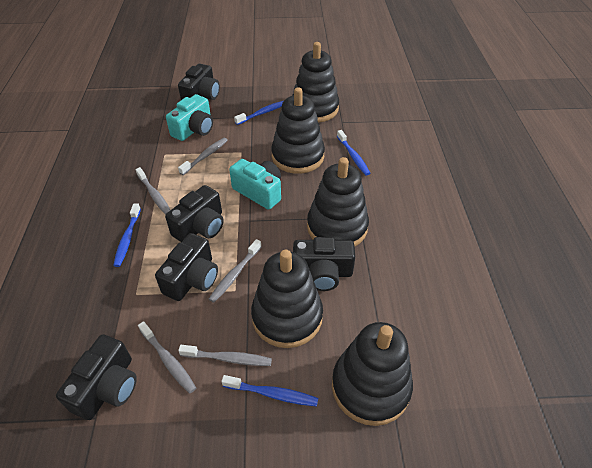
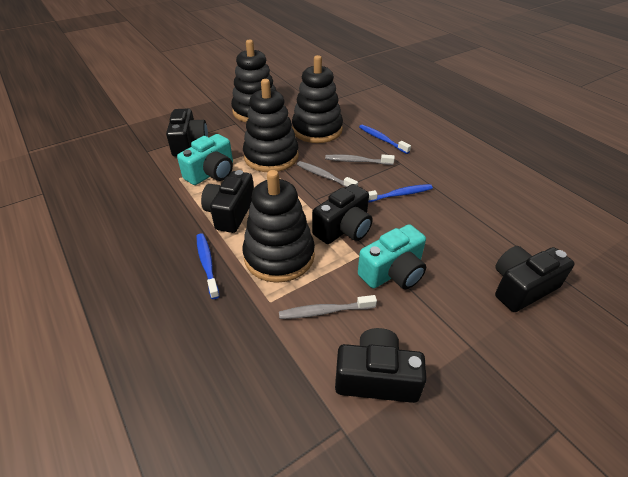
black stacking toy: 5 -> 4
blue toothbrush: 4 -> 3
grey toothbrush: 5 -> 3

